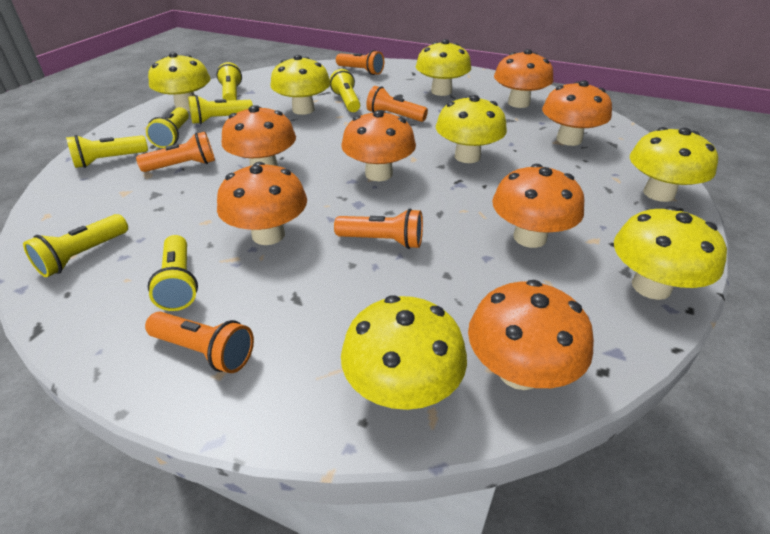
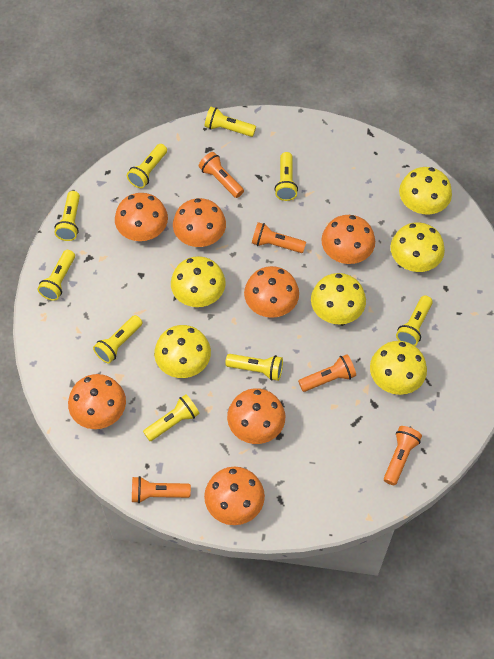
yellow flashlight: 7 -> 9
yellow mushroom: 7 -> 6

